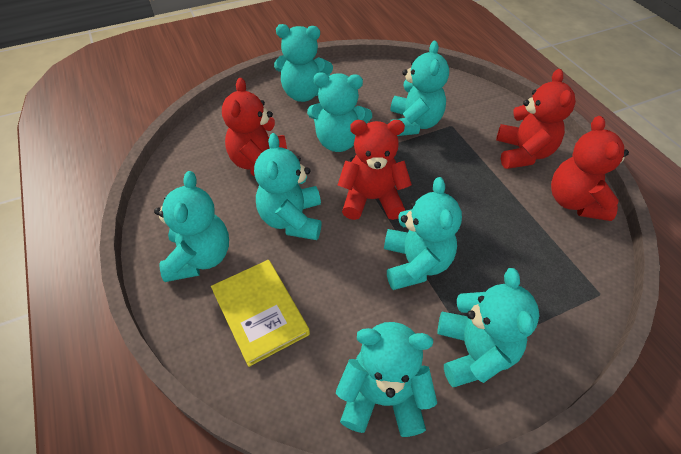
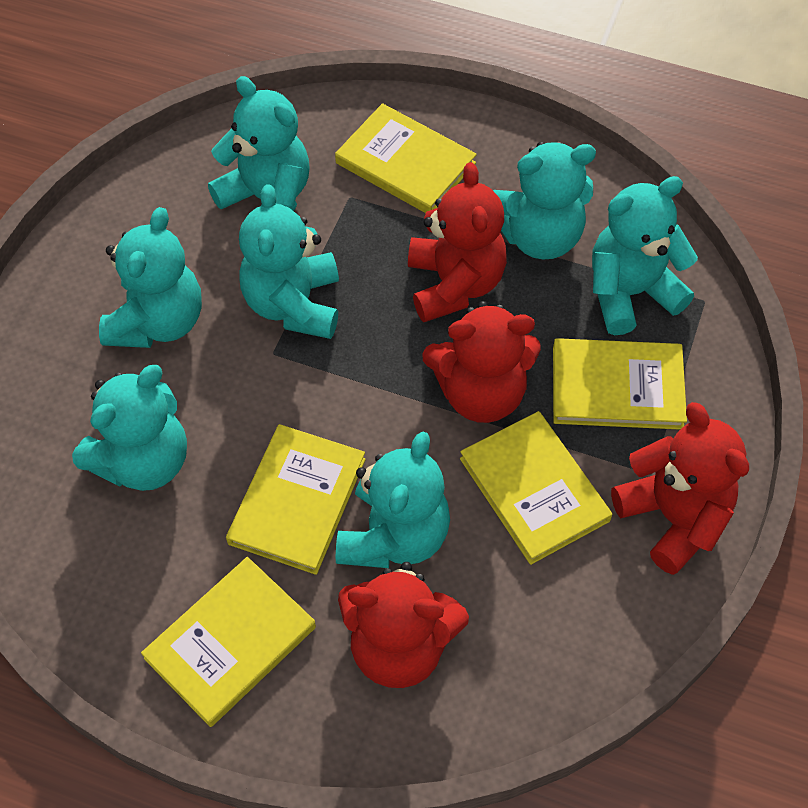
turquoise teddy bear: 8 -> 7
yellow book: 1 -> 5

